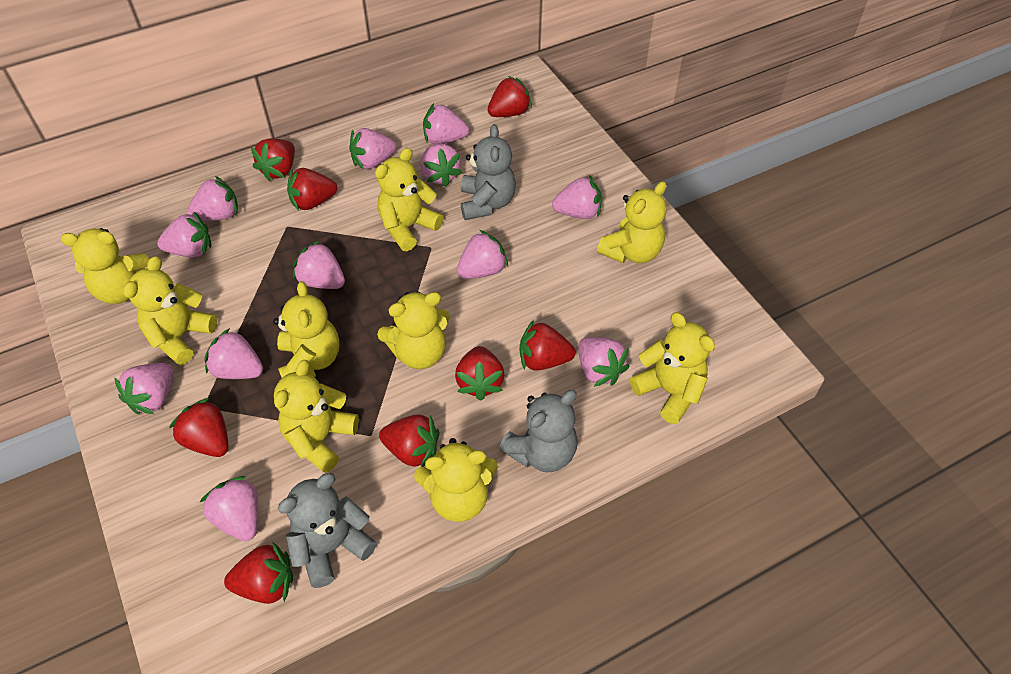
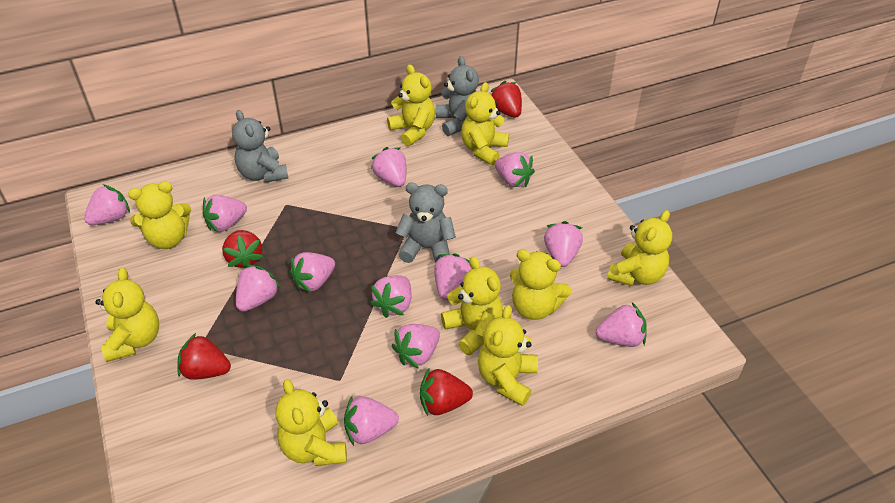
red strawberry: 8 -> 4

